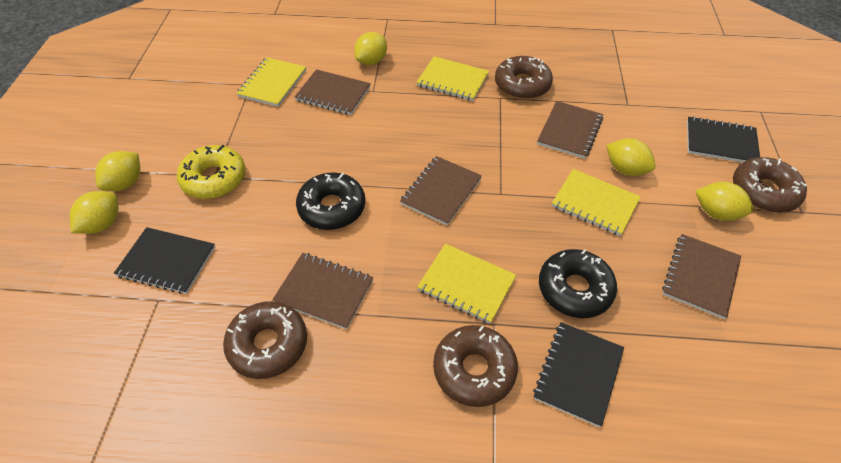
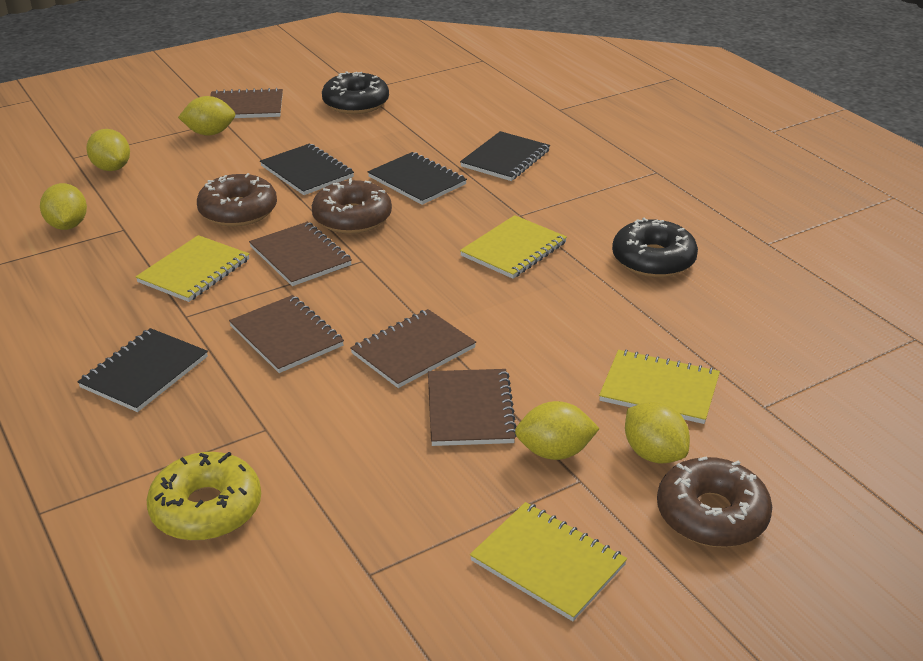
black notebook: 3 -> 4
brown donut: 4 -> 3

